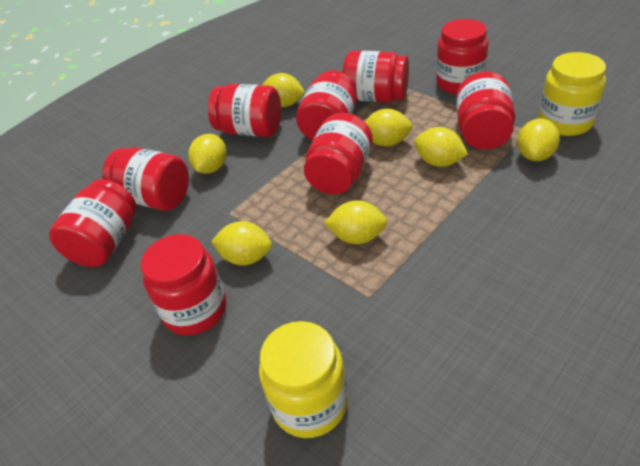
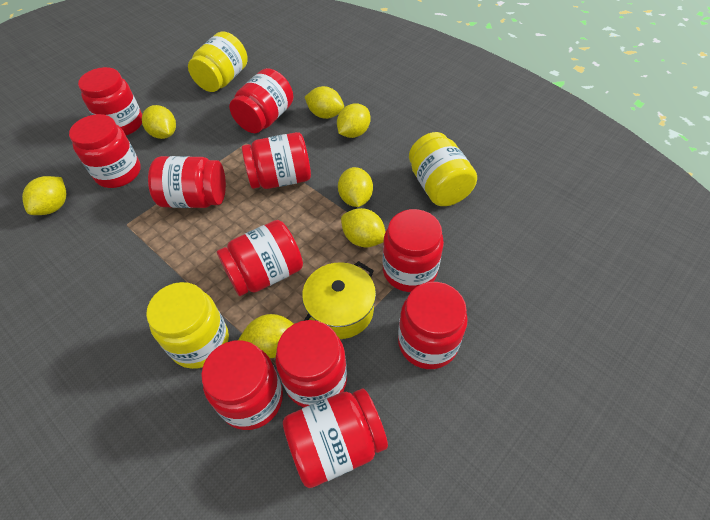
red jar: 9 -> 11
yellow jar: 2 -> 3
yellow pot: 0 -> 1

